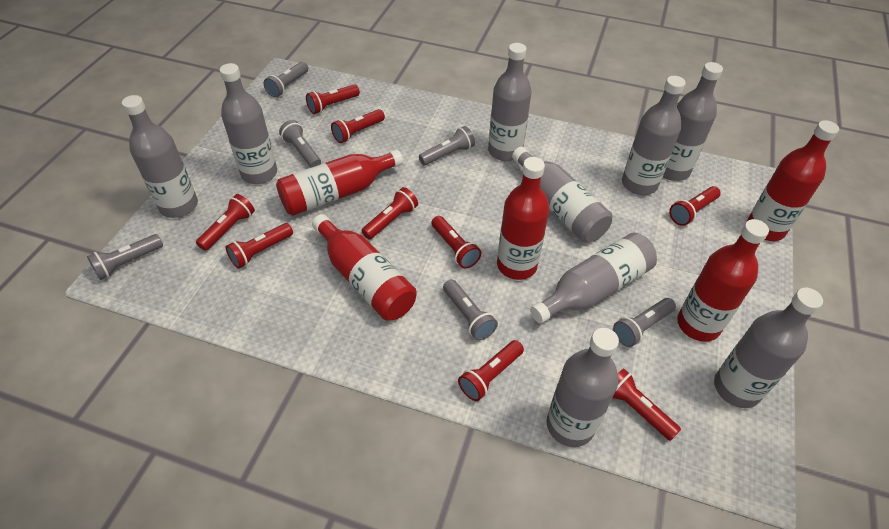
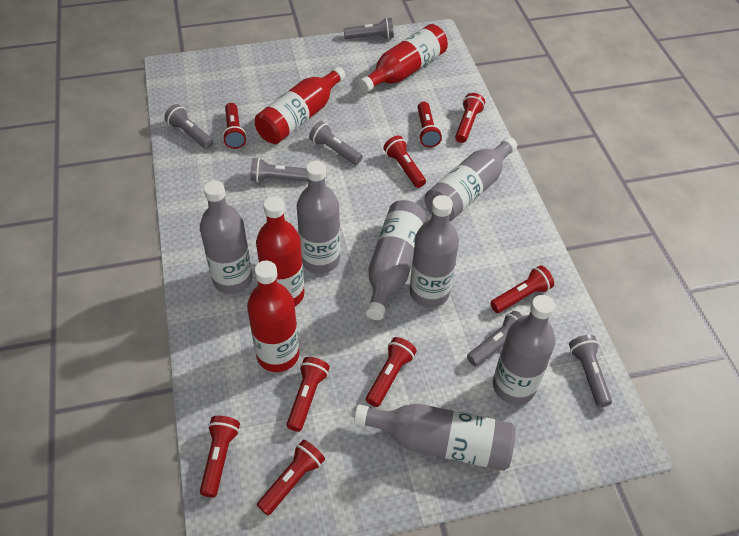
grey bottle: 9 -> 7
red bottle: 5 -> 4

